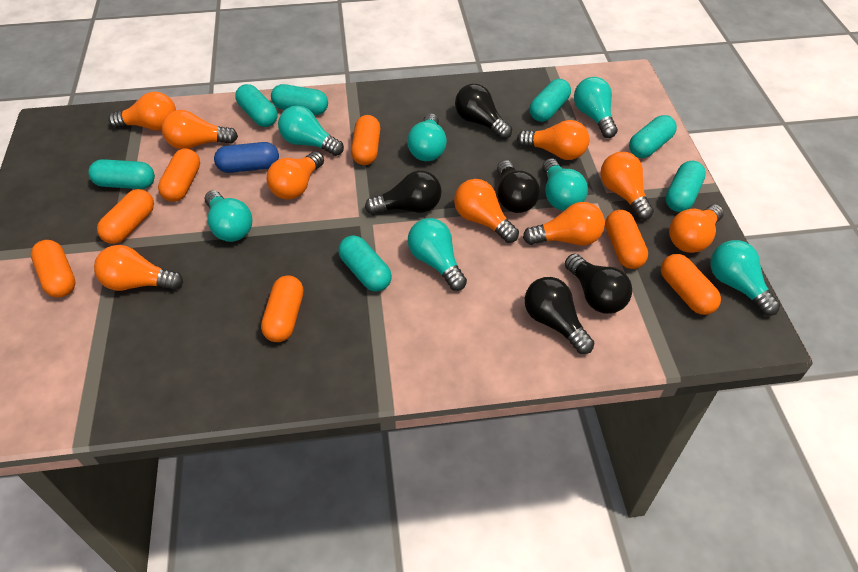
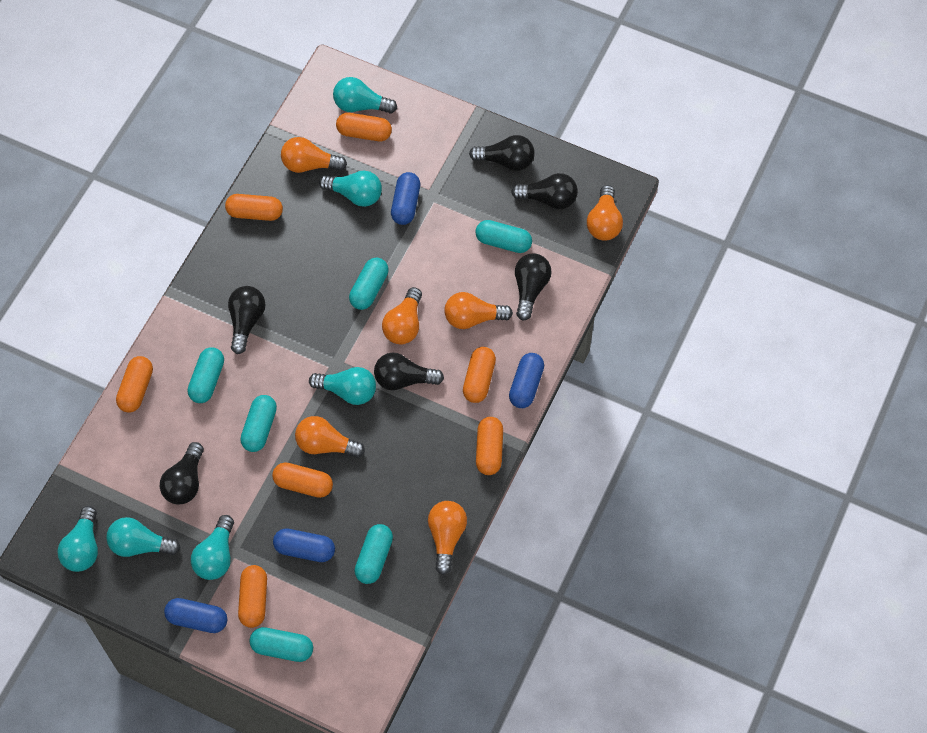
black light bulb: 5 -> 6
blue capsule: 1 -> 4
orange light bulb: 9 -> 6
turquoise capsule: 7 -> 6
turquoise light bulb: 7 -> 6

